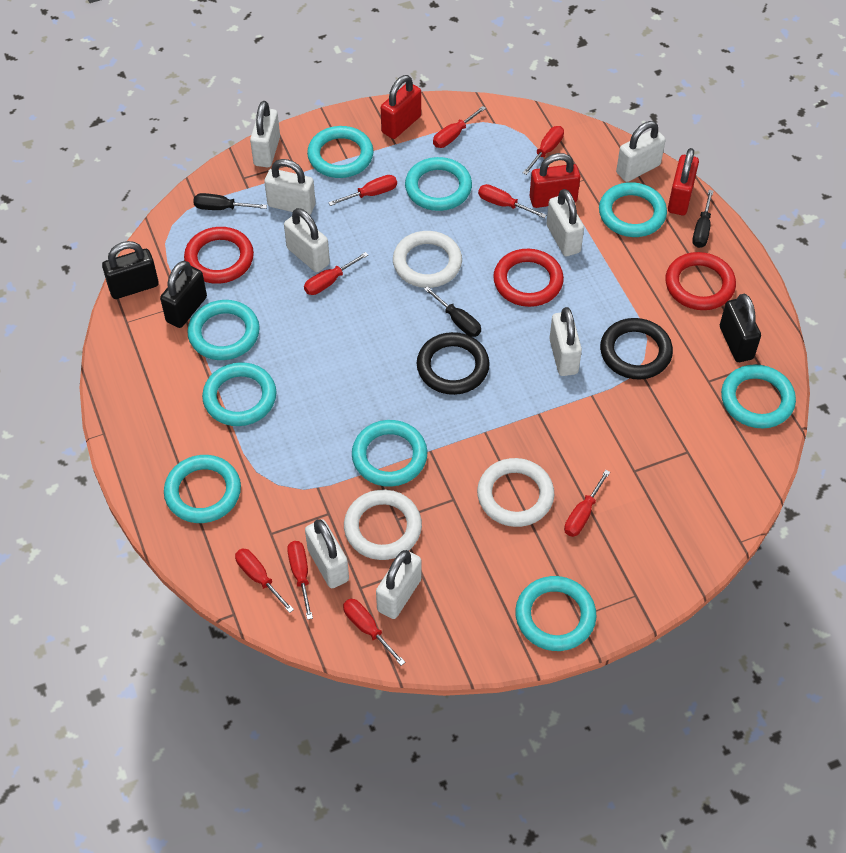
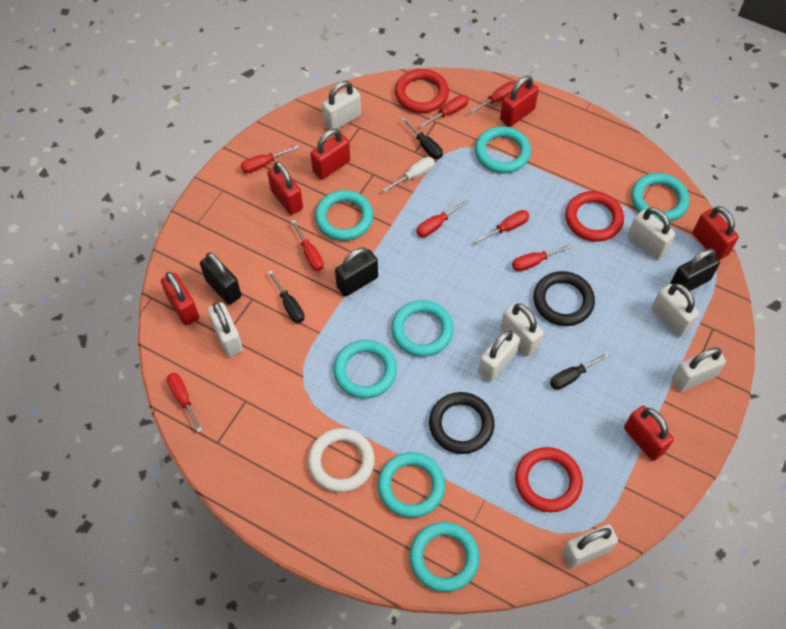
red padlock: 3 -> 6
red screwdriver: 9 -> 8
turquoise ring: 9 -> 7
white ring: 3 -> 1
white screwdriver: 0 -> 1

